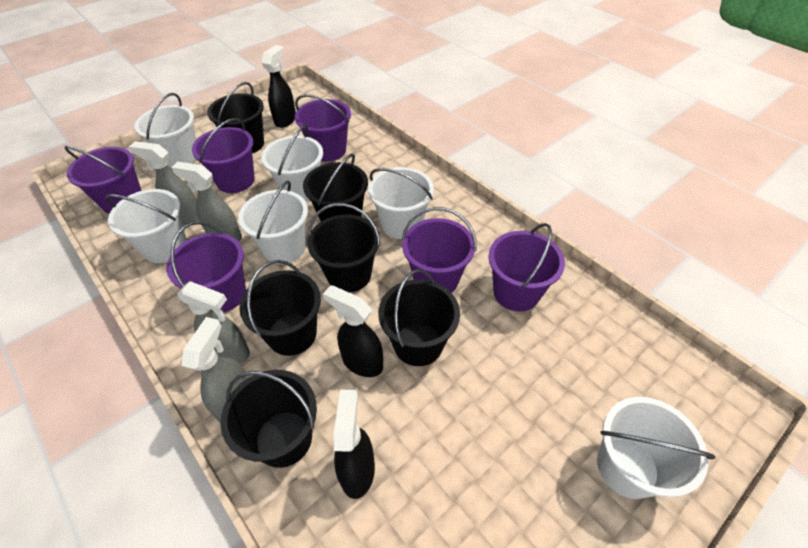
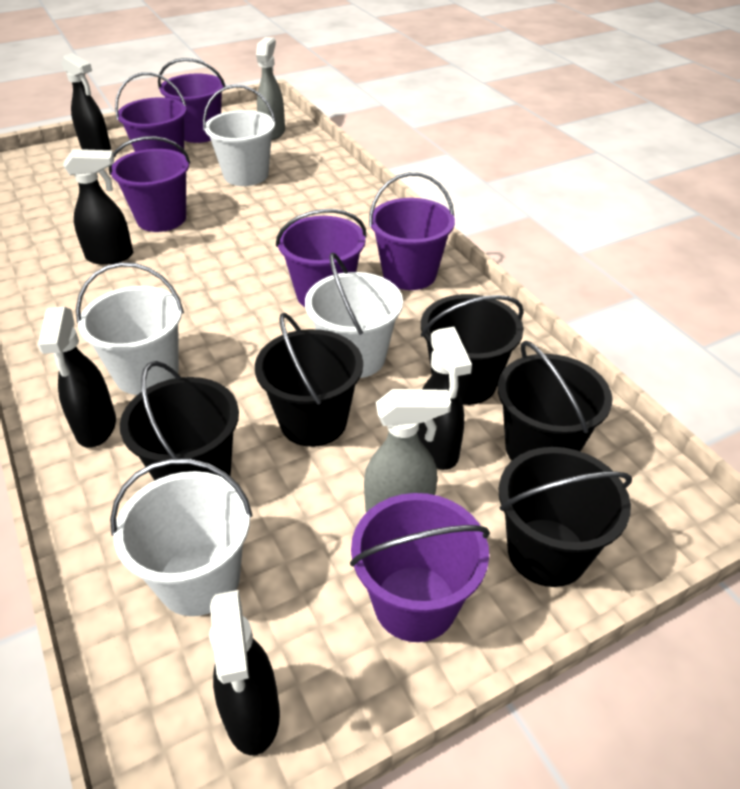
black bucket: 6 -> 5
black spray bottle: 3 -> 5
grey spray bottle: 4 -> 2
white bucket: 6 -> 4

